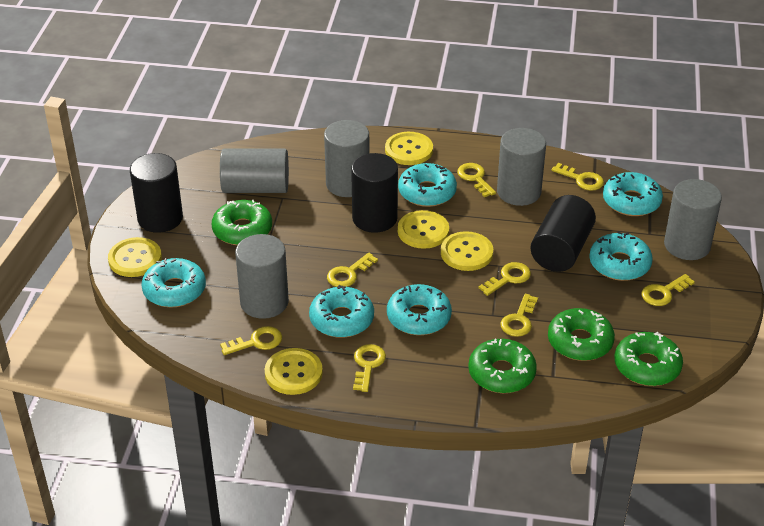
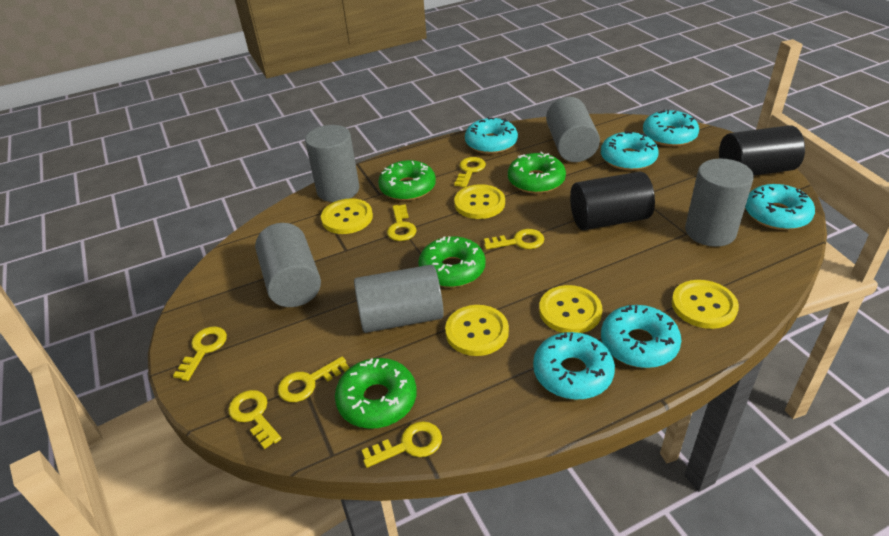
black cylinder: 3 -> 2
yellow key: 8 -> 7

